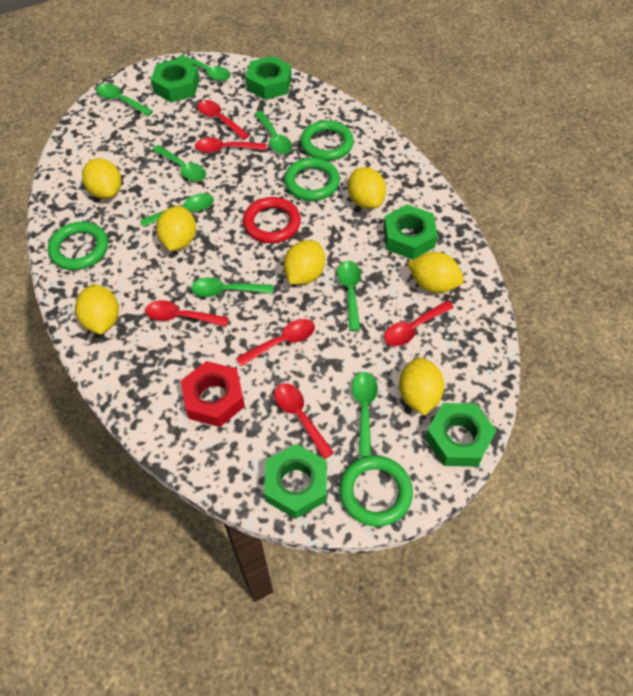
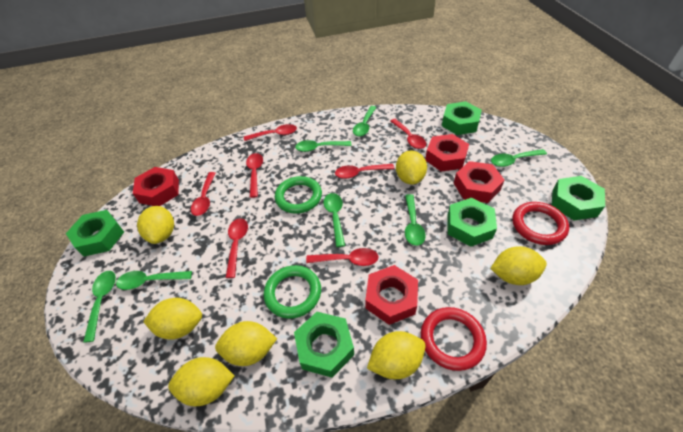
green ring: 4 -> 2
green spoon: 8 -> 7
red nut: 1 -> 4
red ring: 1 -> 2
red spoon: 6 -> 7

